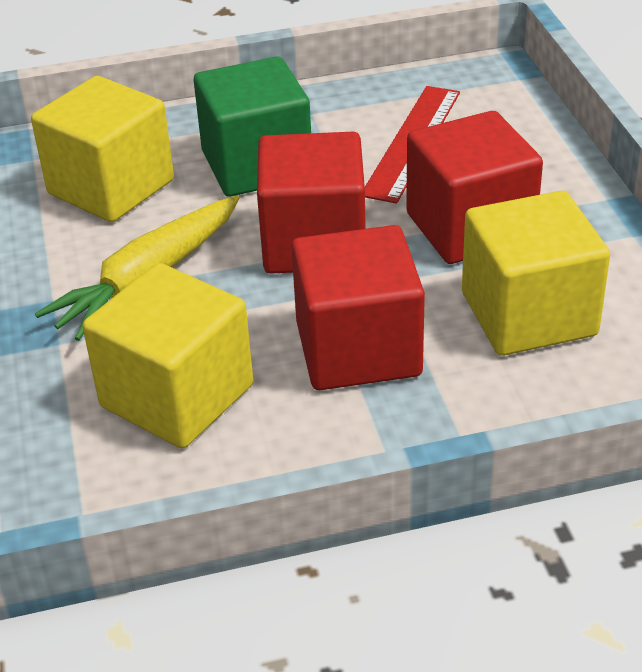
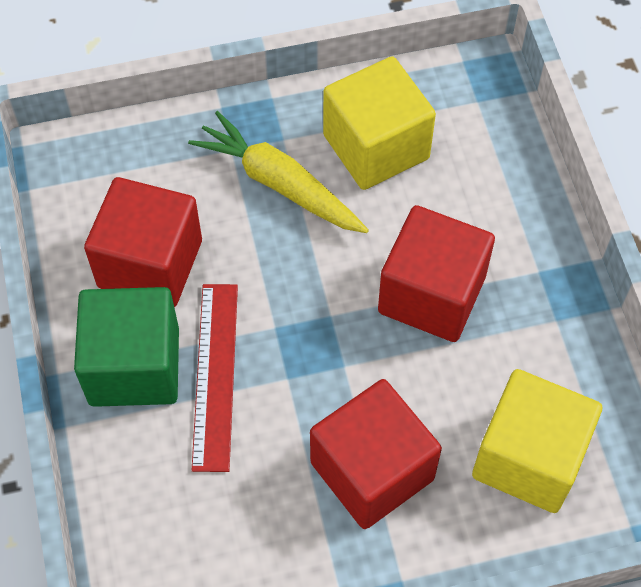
yellow cube: 3 -> 2

